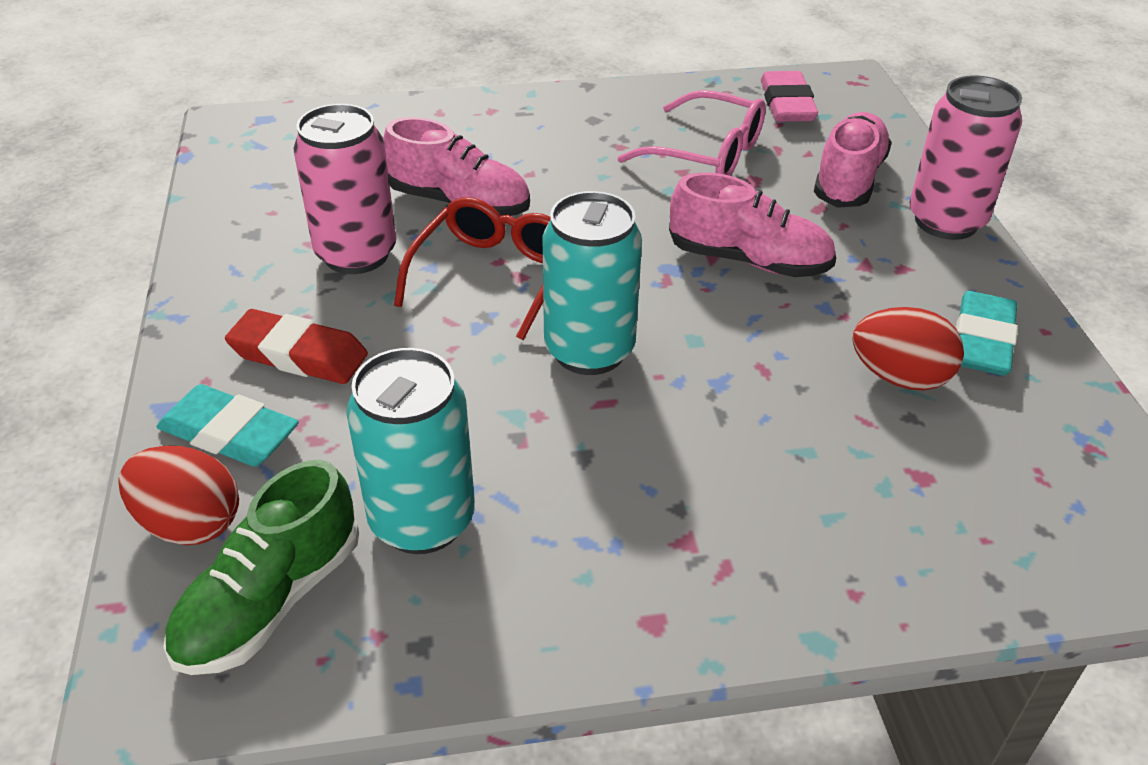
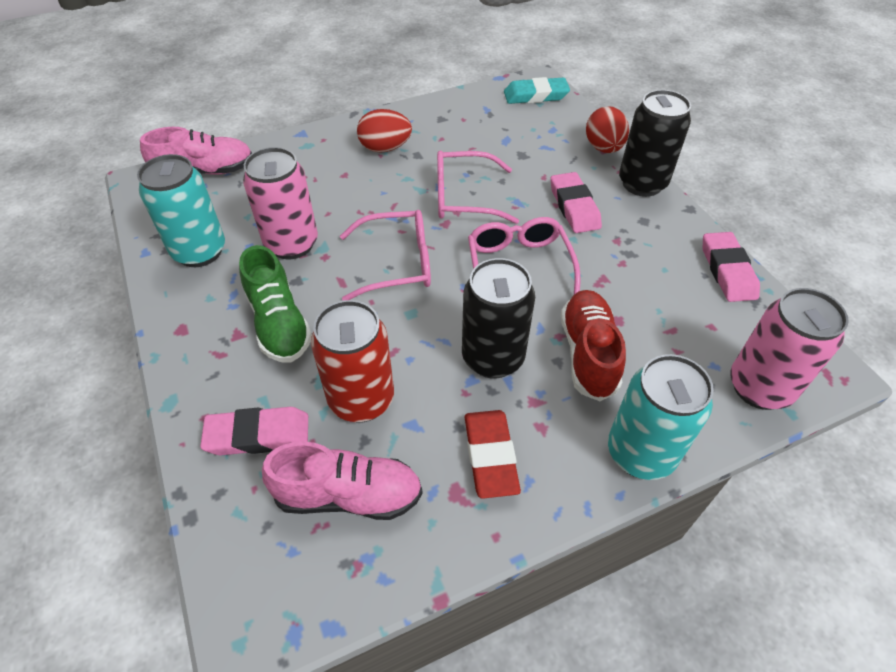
black can: 0 -> 2
pink eraser: 1 -> 3
pink glasses: 1 -> 3
pink shoe: 3 -> 2
red can: 0 -> 1
red glasses: 1 -> 0
red shoe: 0 -> 1
turquoise eraser: 2 -> 1

